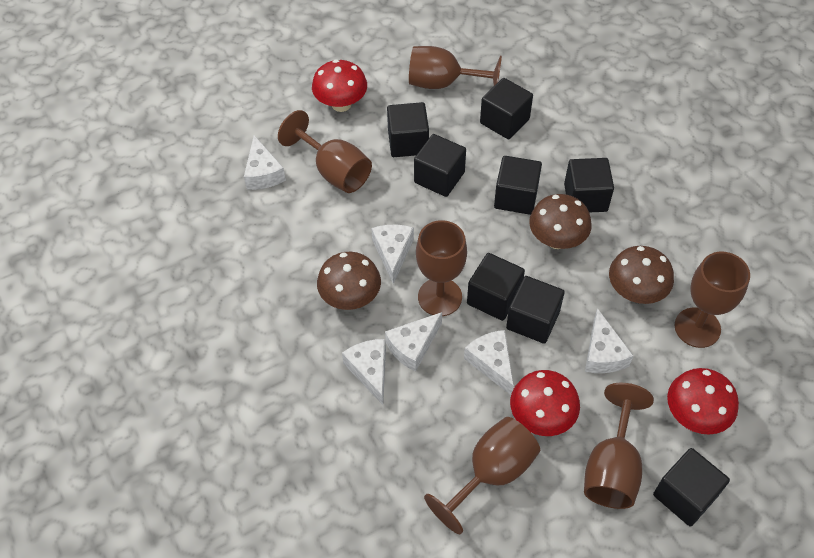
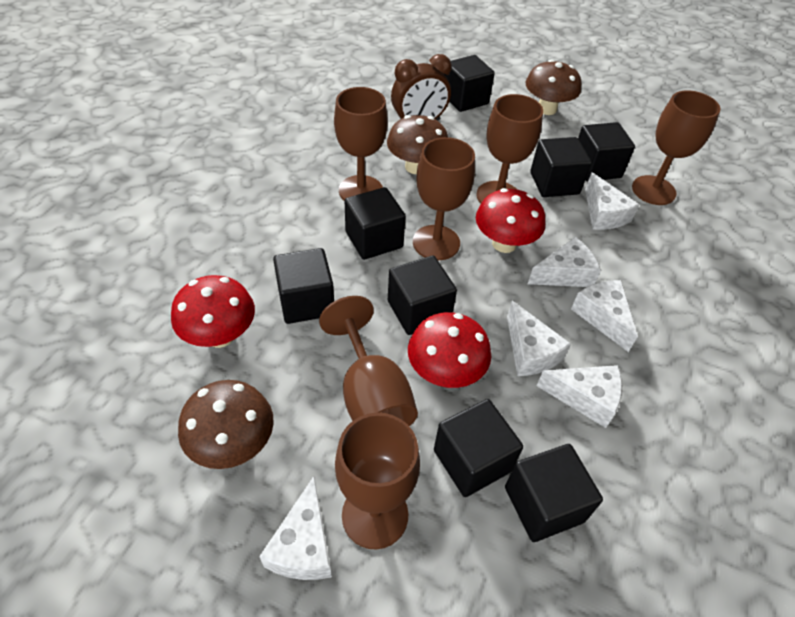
brown clock: 0 -> 1

